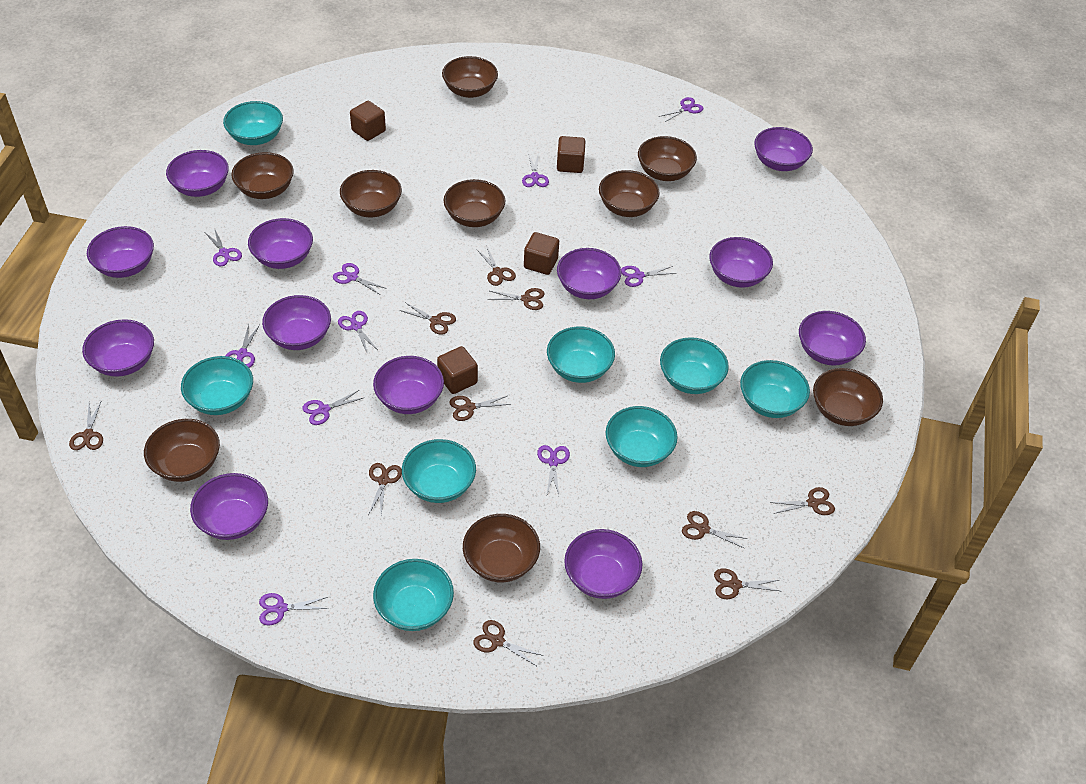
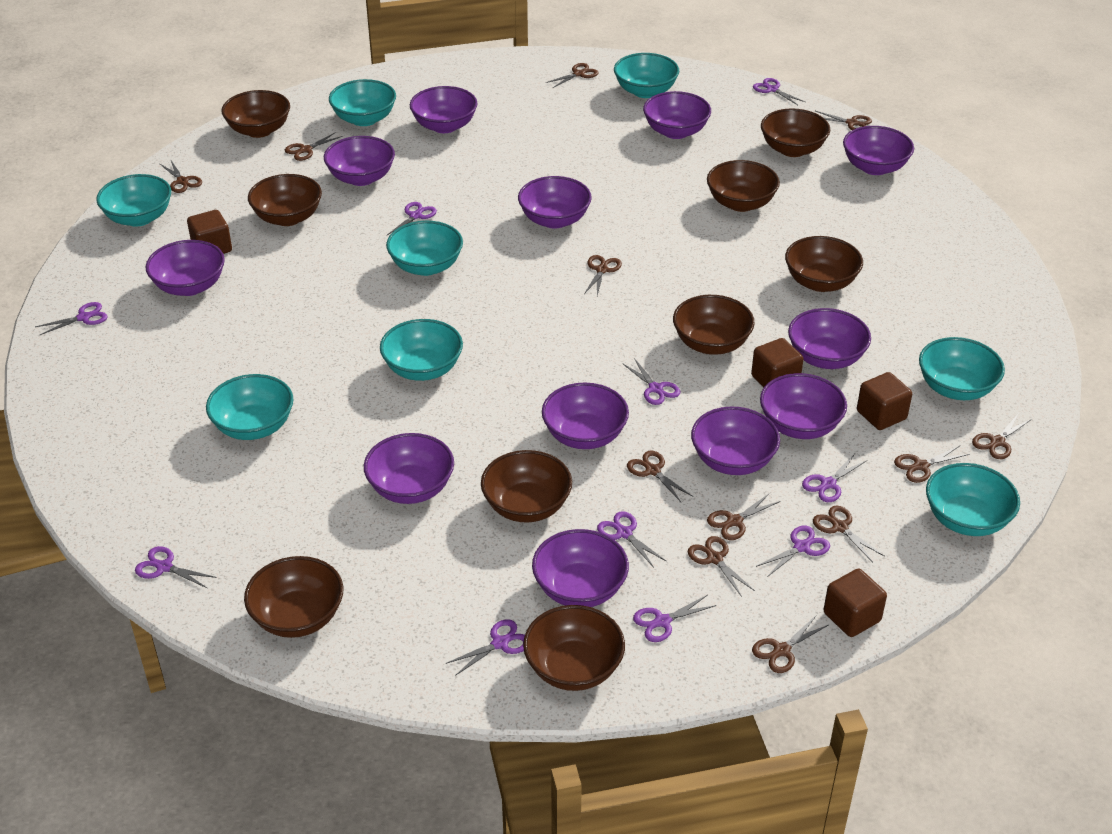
brown scissors: 10 -> 12

